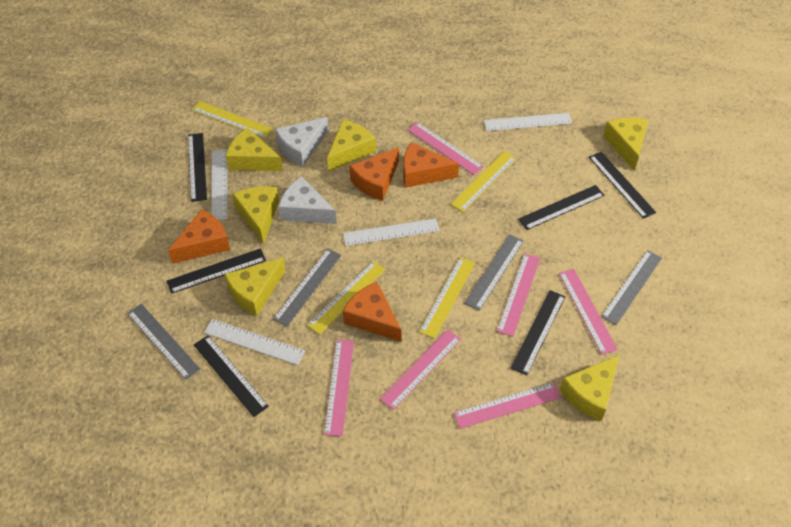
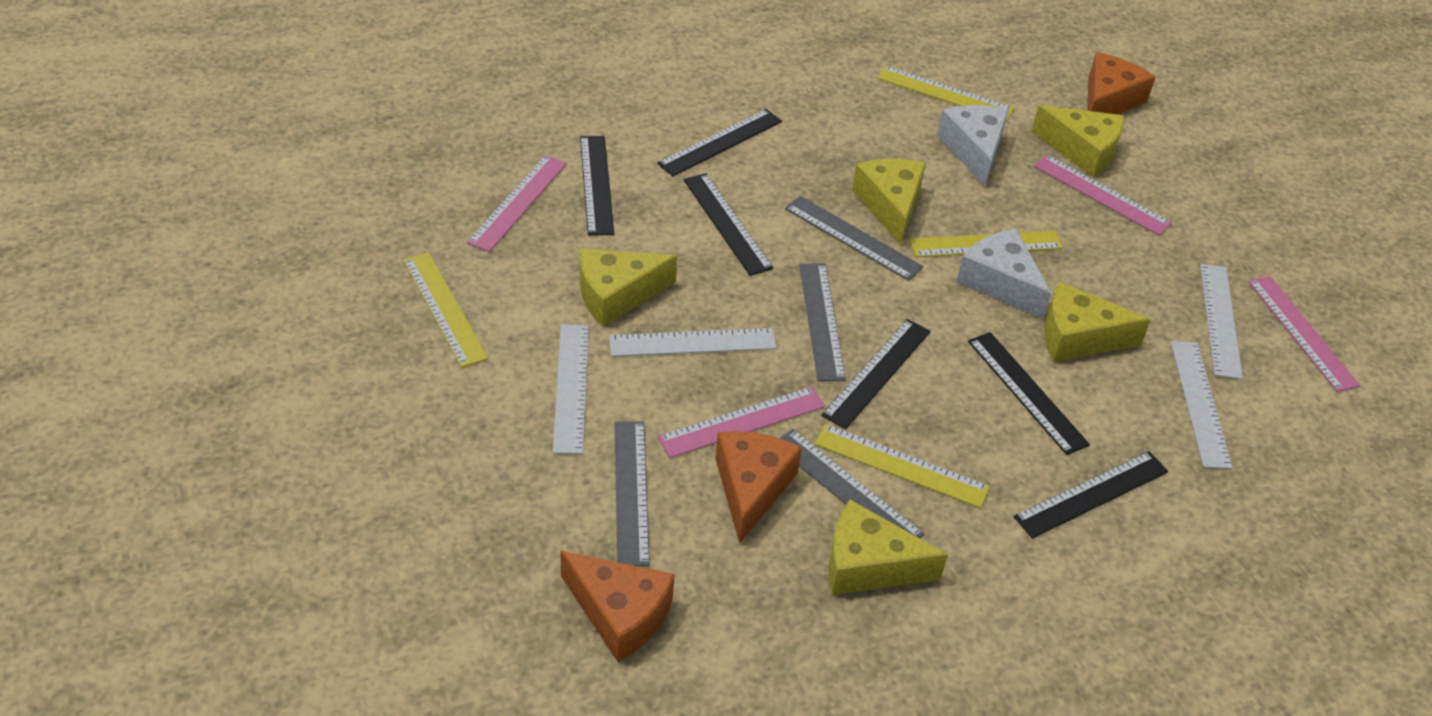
orange cheese: 4 -> 3
pink ruler: 6 -> 4
yellow cheese: 6 -> 5

